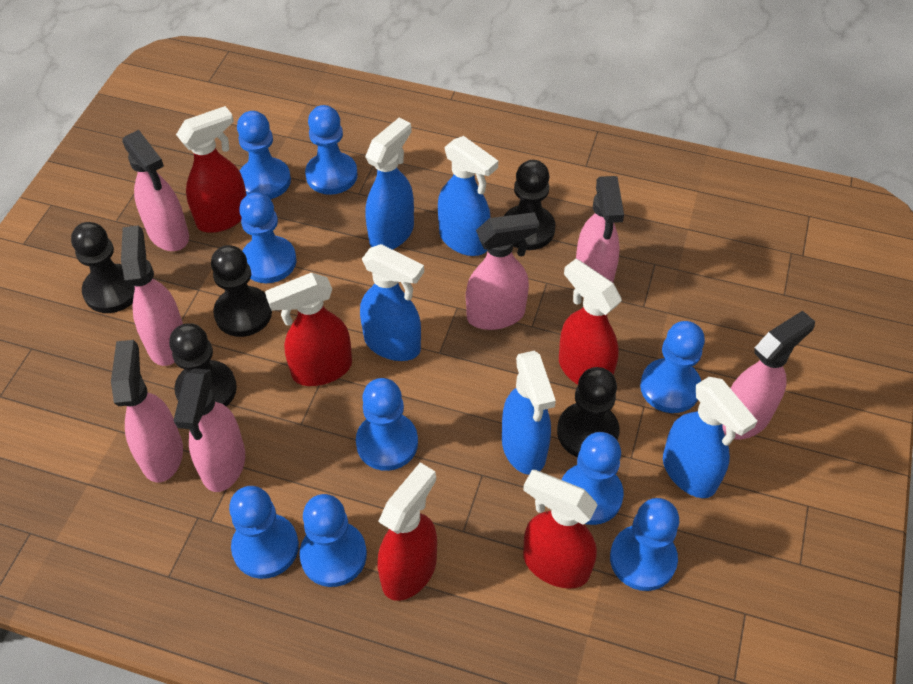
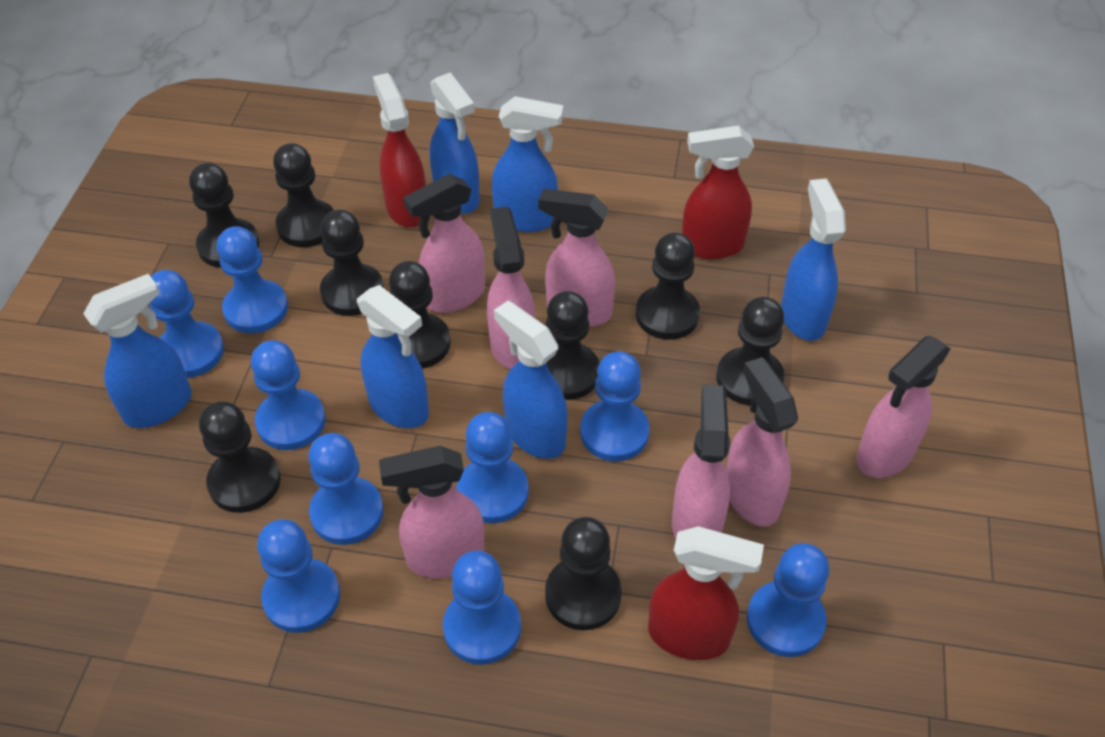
black pawn: 5 -> 9
blue spray bottle: 5 -> 6
red spray bottle: 5 -> 3

